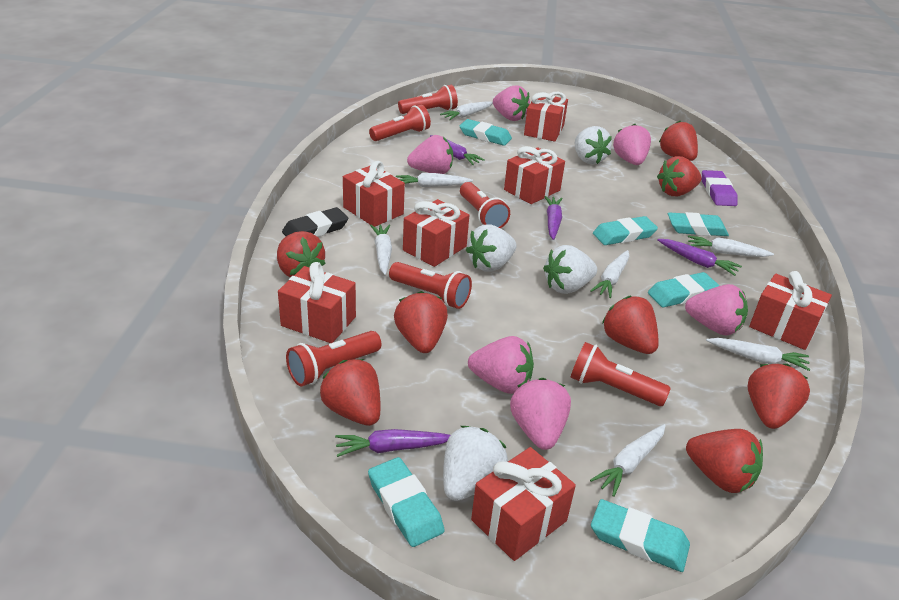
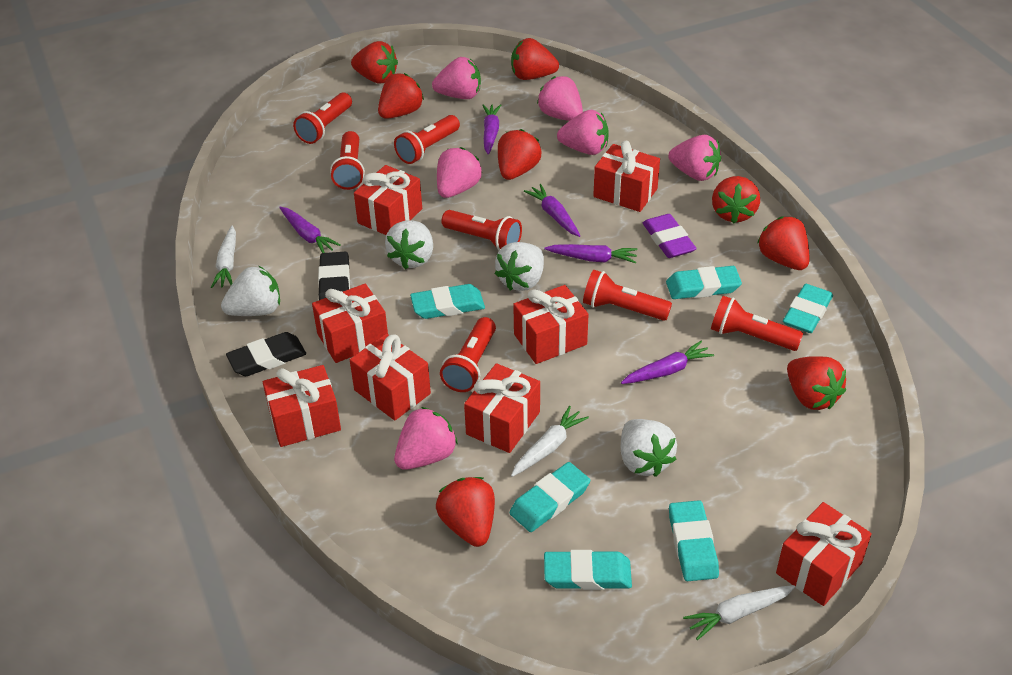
black eraser: 1 -> 2
purple carrot: 4 -> 5
red flashlight: 6 -> 7
red gift: 7 -> 8
white carrot: 7 -> 3

